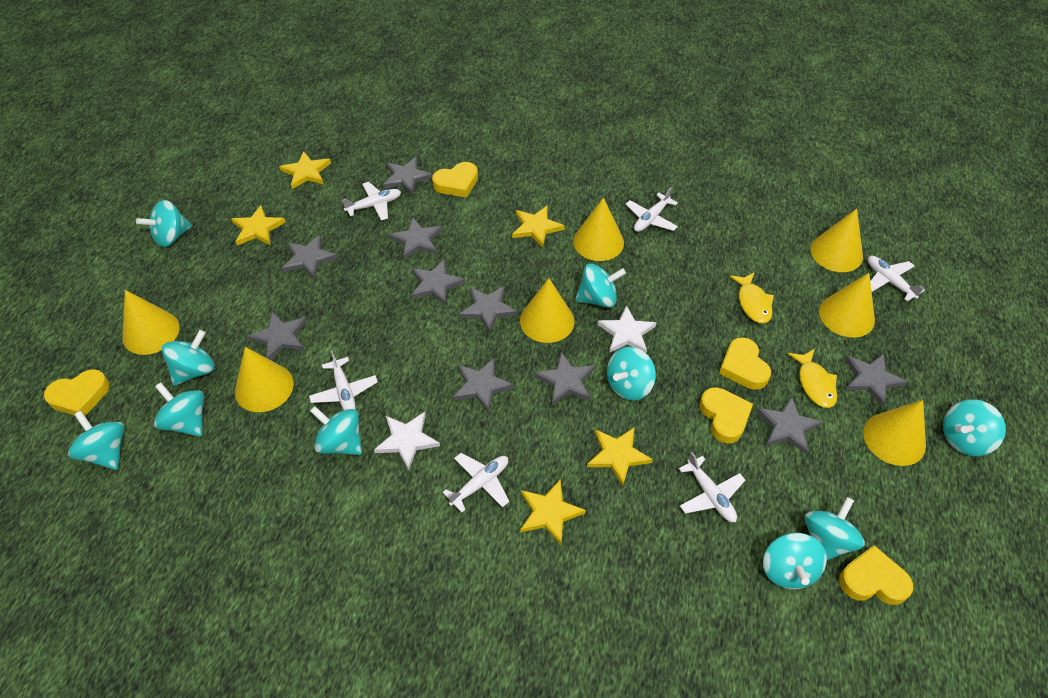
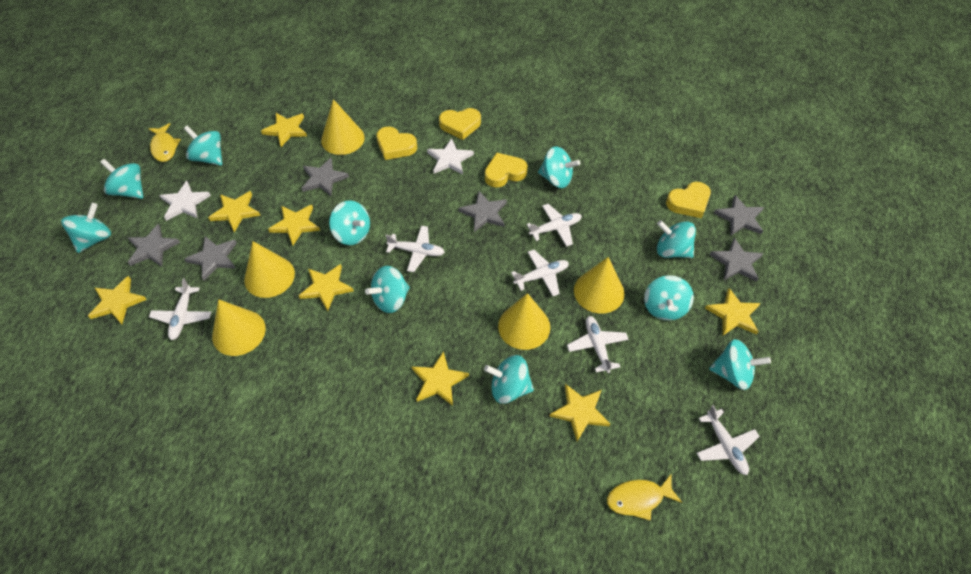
grey star: 10 -> 6
yellow cone: 7 -> 5
yellow heart: 5 -> 4
yellow star: 5 -> 8

